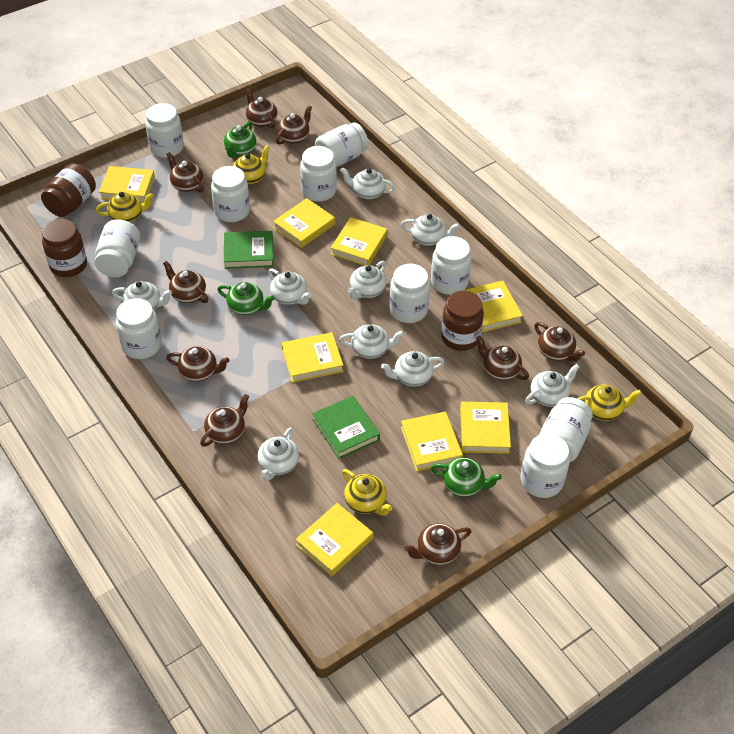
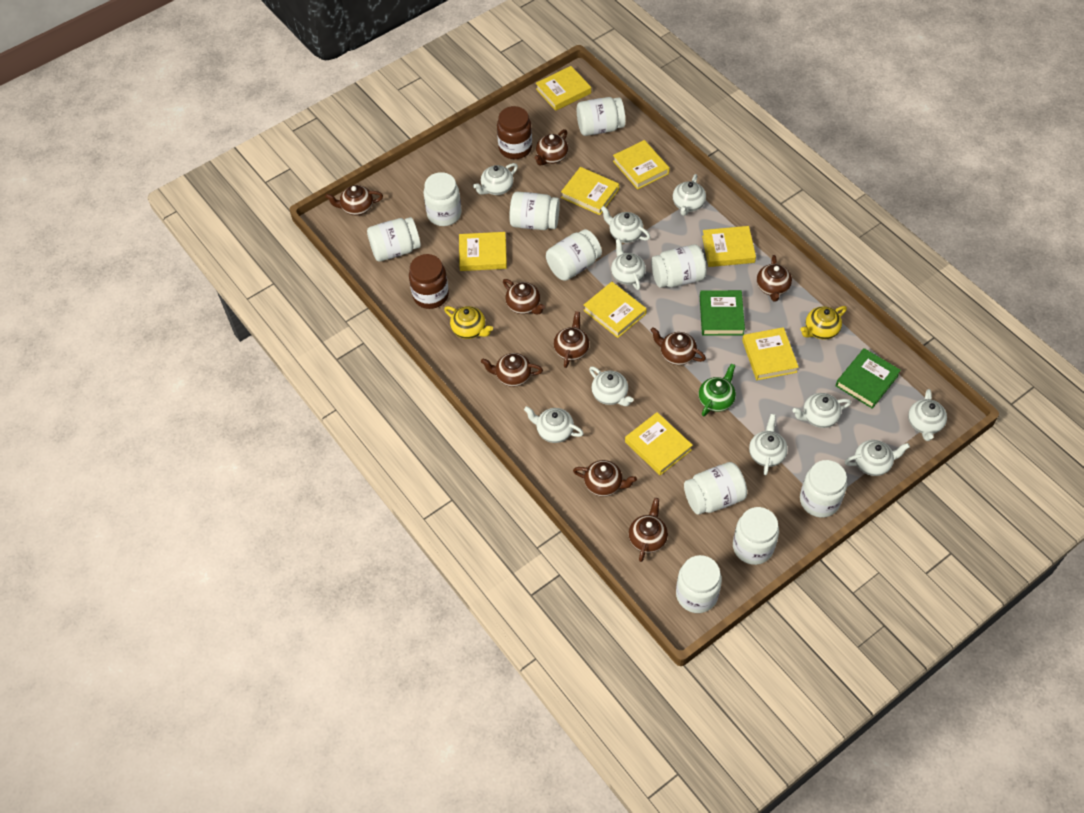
brown jar: 3 -> 2
green teapot: 3 -> 1
white teapot: 9 -> 10
yellow teapot: 4 -> 2

